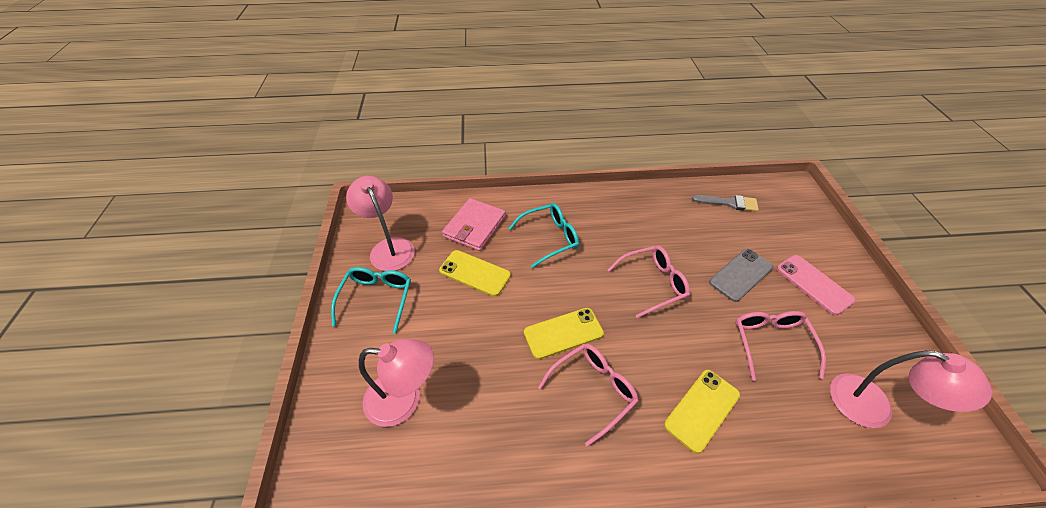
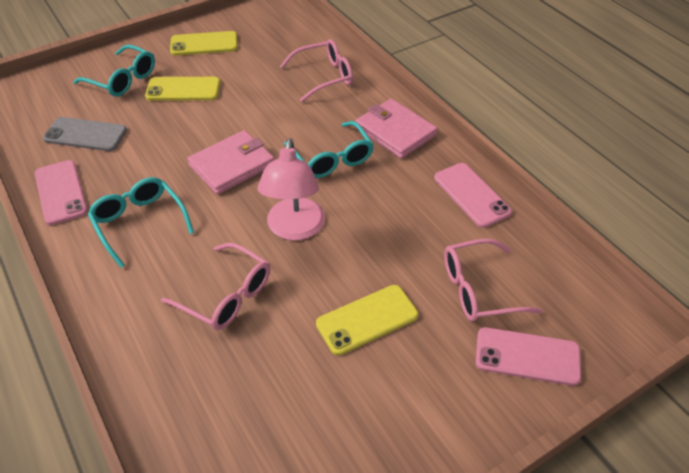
grey brush: 1 -> 0
pink lamp: 3 -> 1
pink phone: 1 -> 3
pink wallet: 1 -> 2
turquoise glasses: 2 -> 3

